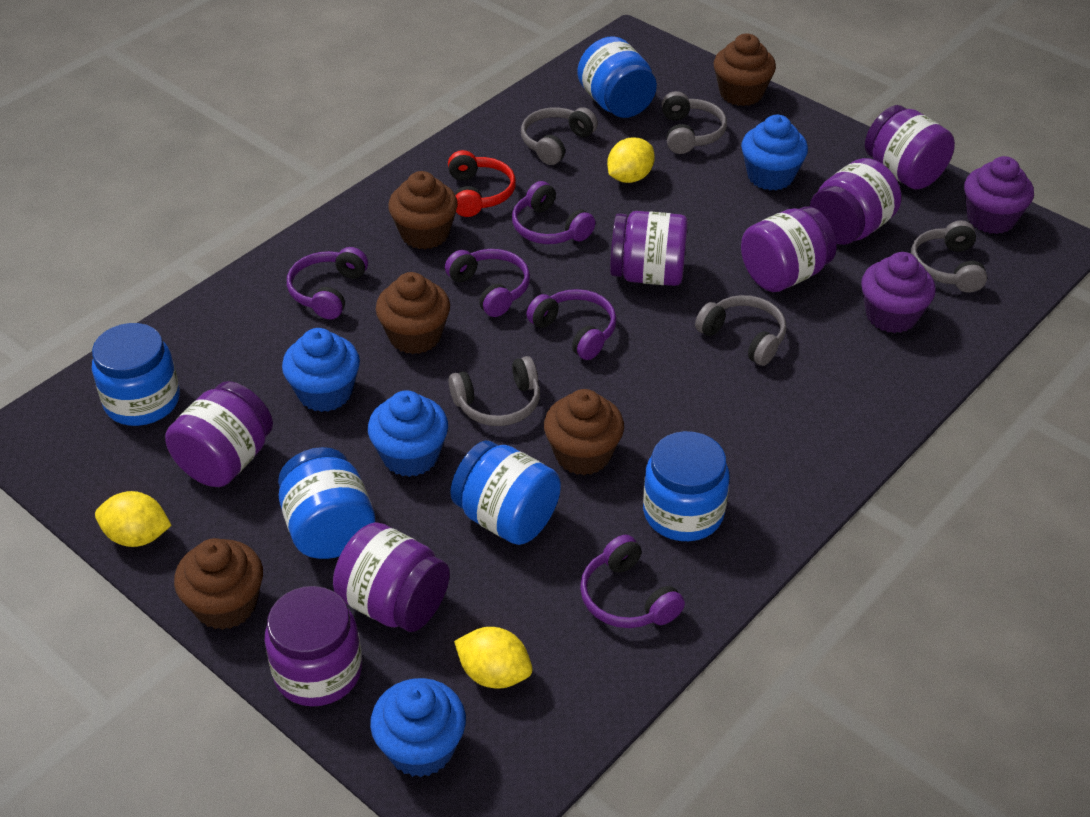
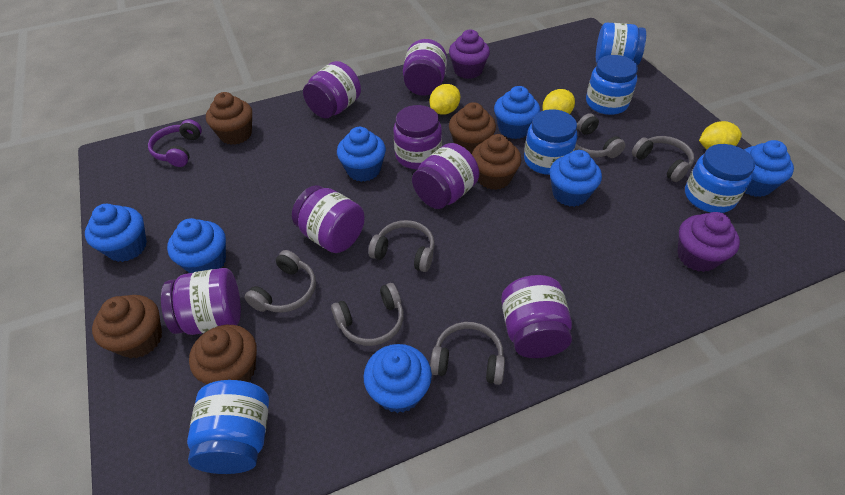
blue cupcake: 4 -> 7
grey headphones: 5 -> 6
purple headphones: 5 -> 1
red headphones: 1 -> 0

